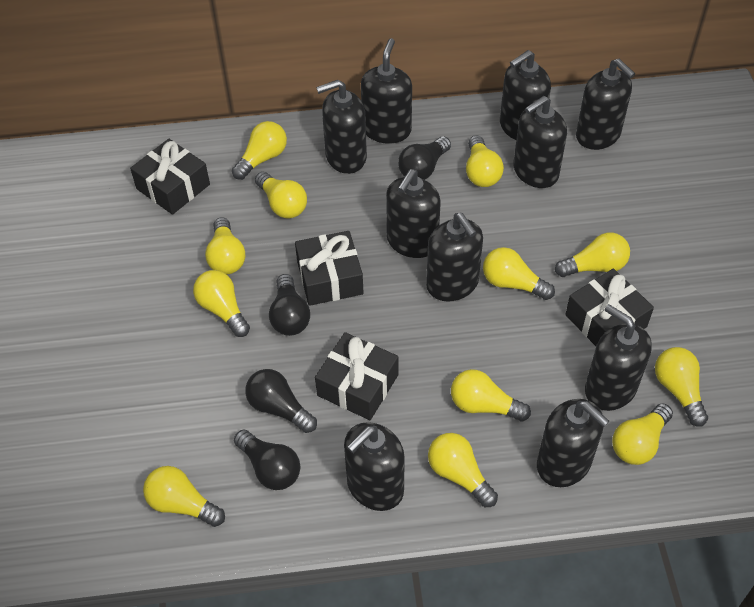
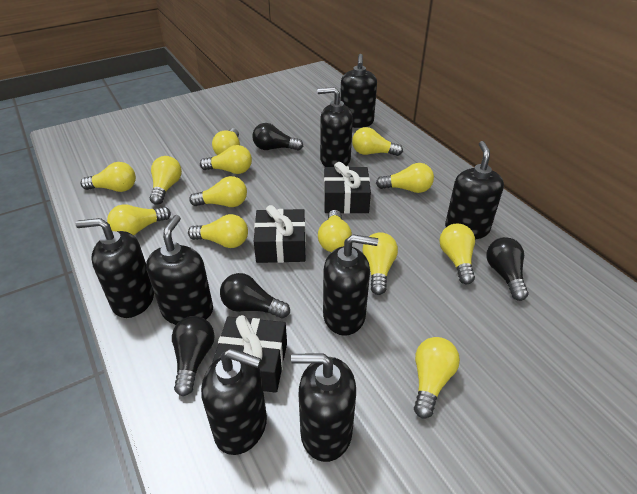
black gift: 4 -> 3
black soap dispenser: 10 -> 8
yellow light bulb: 12 -> 13

